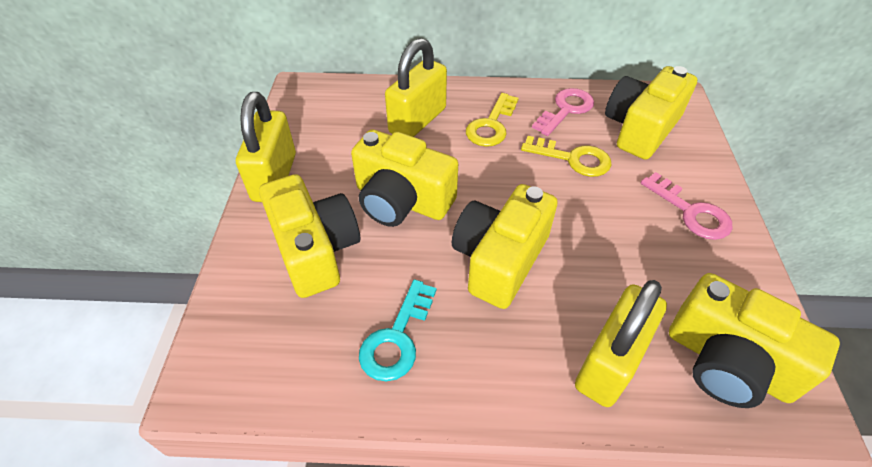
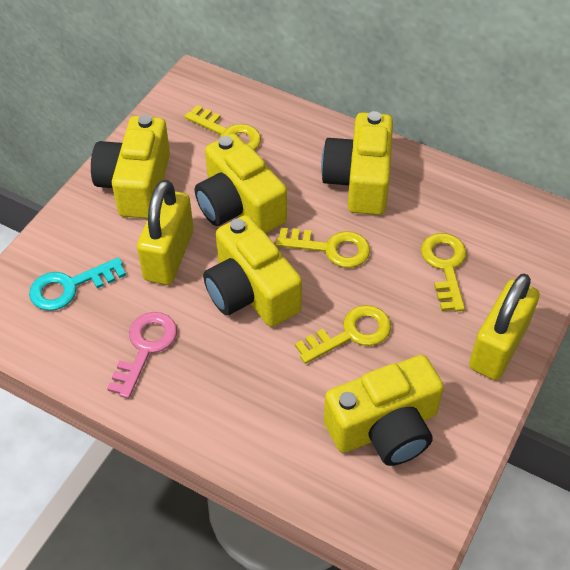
pink key: 2 -> 1
yellow key: 2 -> 4
yellow padlock: 3 -> 2

